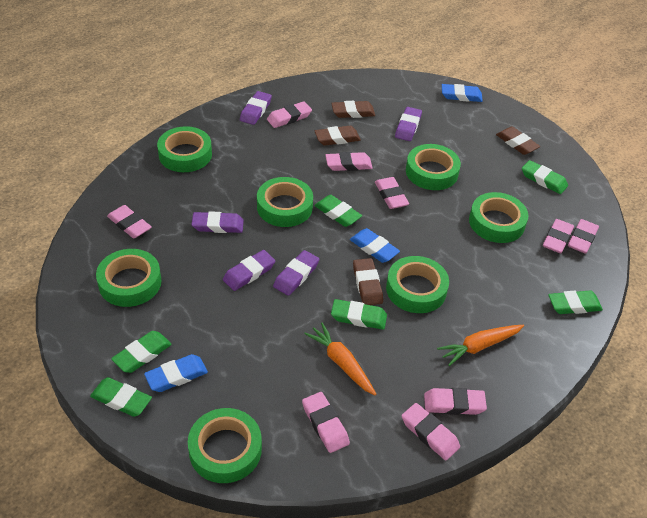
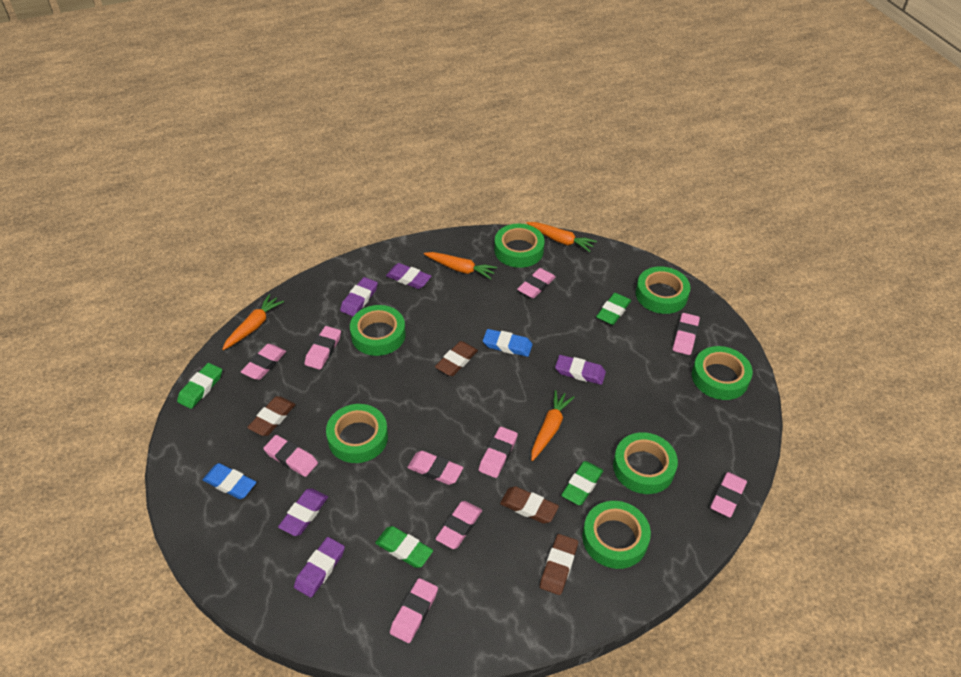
blue eraser: 3 -> 2
green eraser: 6 -> 4
orange carrot: 2 -> 4
pink eraser: 9 -> 10

